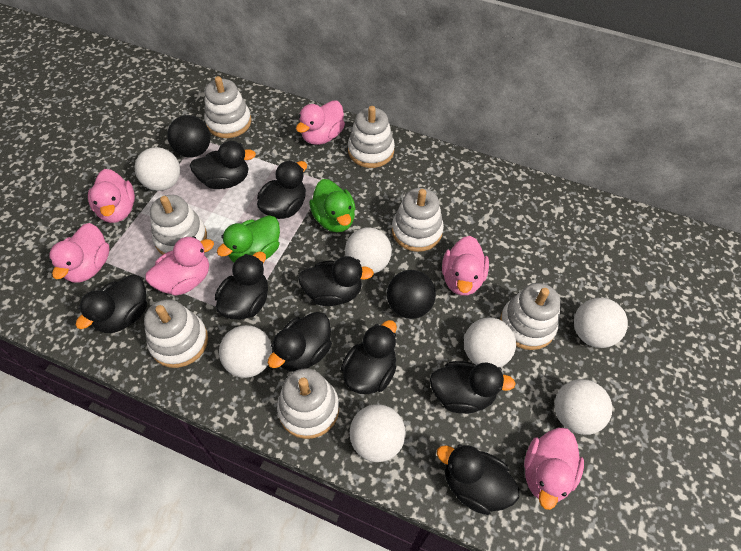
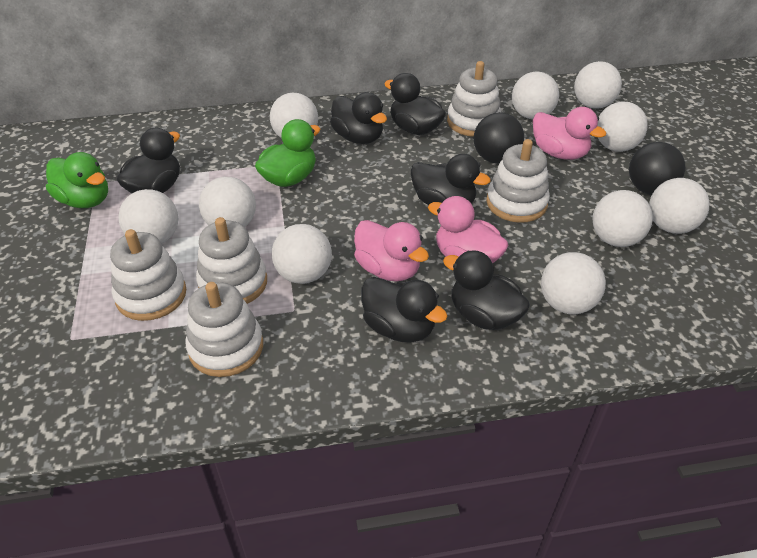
black duck: 9 -> 6
pink duck: 6 -> 3
white ball: 7 -> 10
white stacking toy: 7 -> 5

